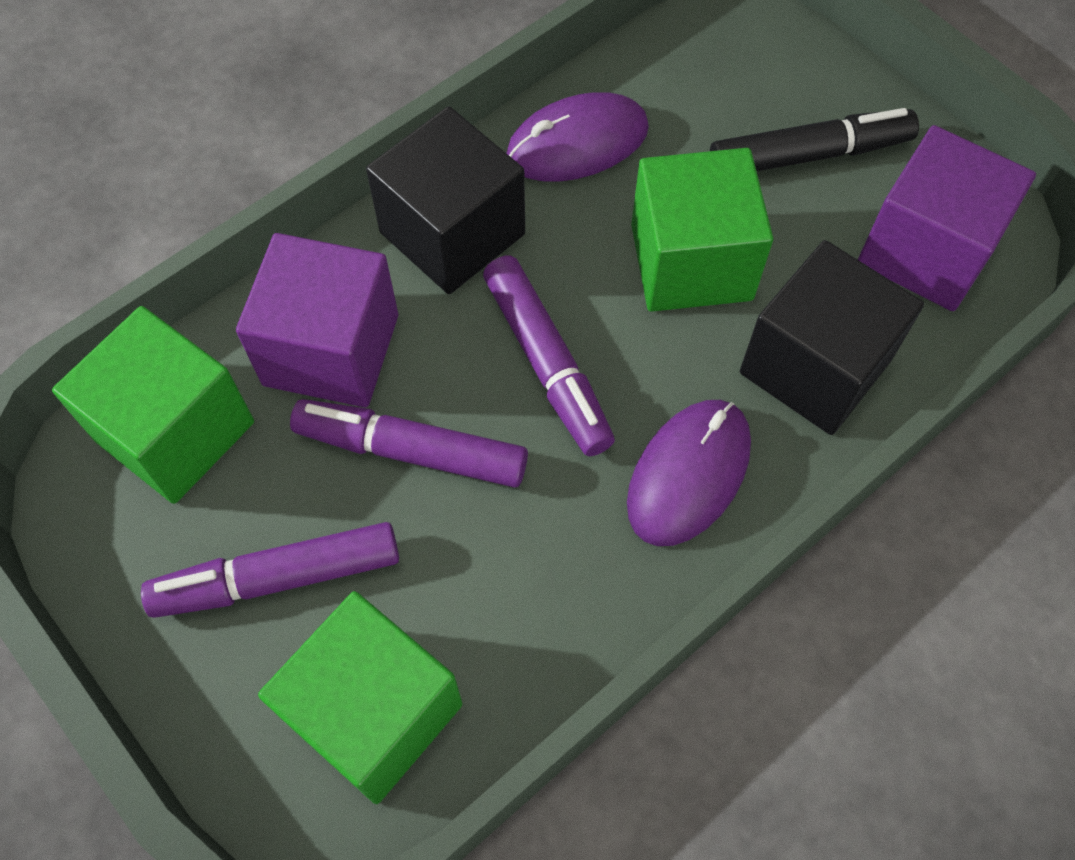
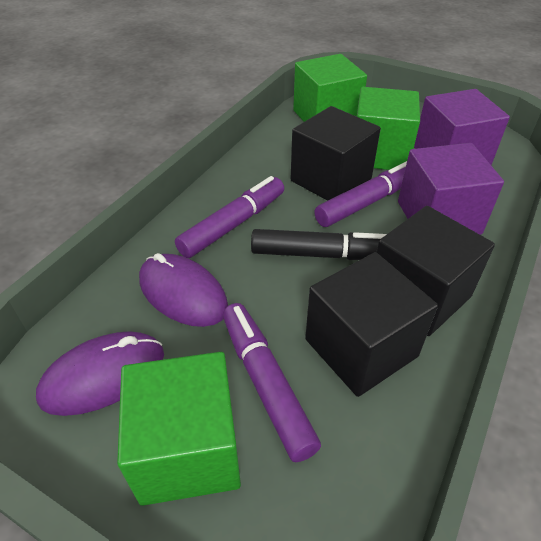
black cube: 2 -> 3

